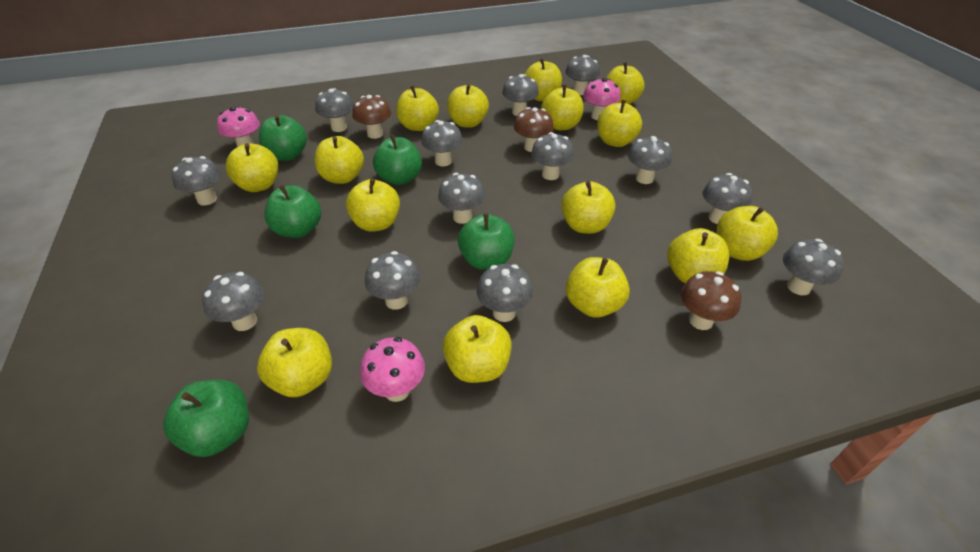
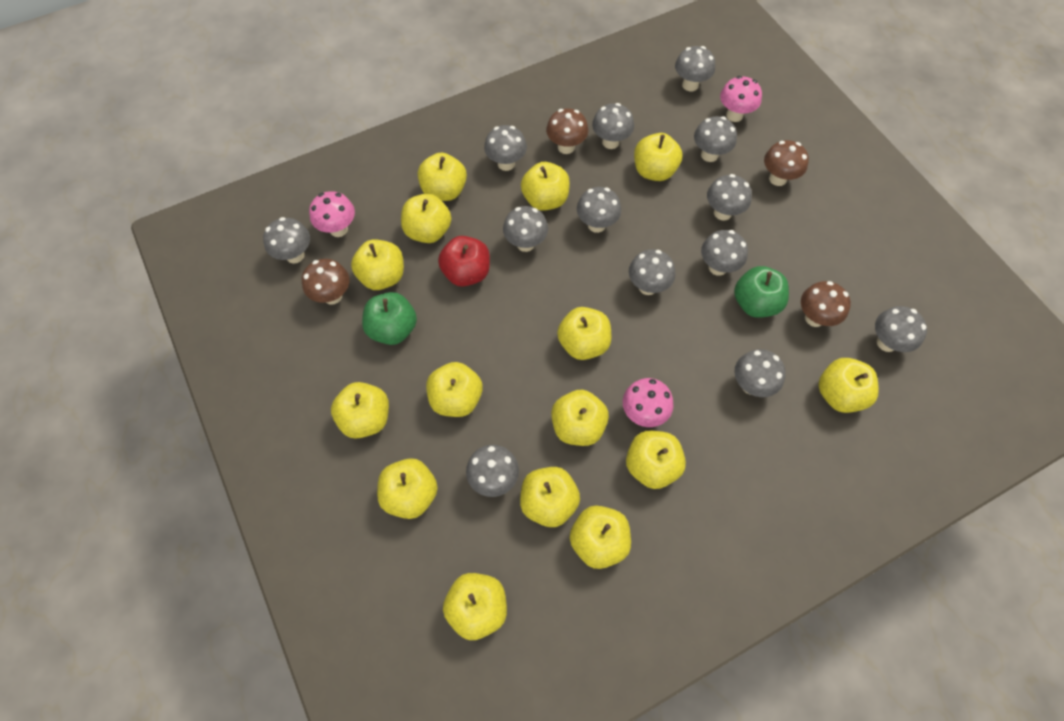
brown mushroom: 3 -> 4
green apple: 5 -> 2
red apple: 0 -> 1

